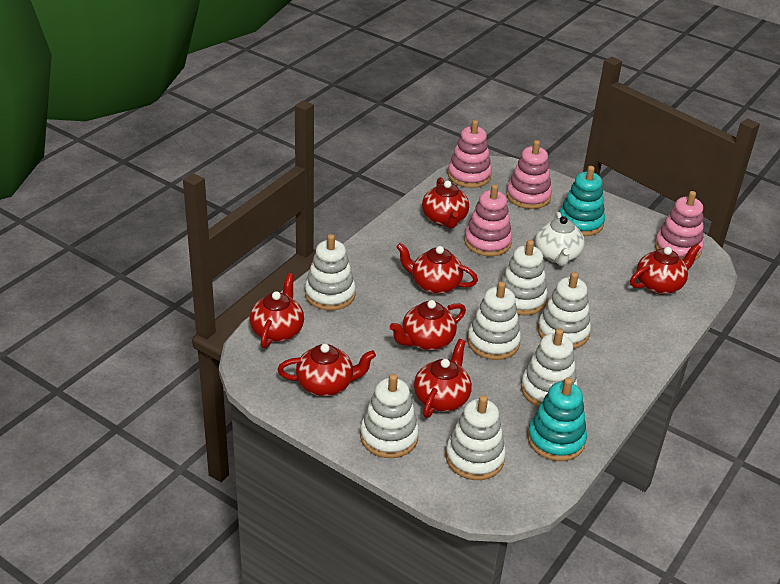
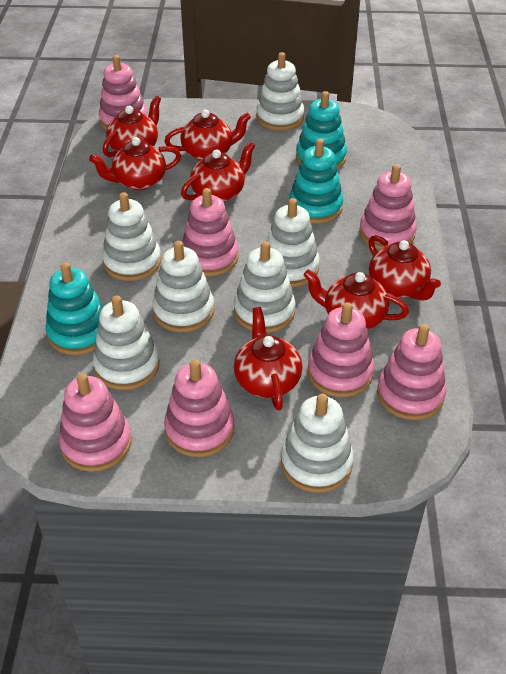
pink stacking toy: 4 -> 7
turquoise stacking toy: 2 -> 3
white teapot: 1 -> 0

